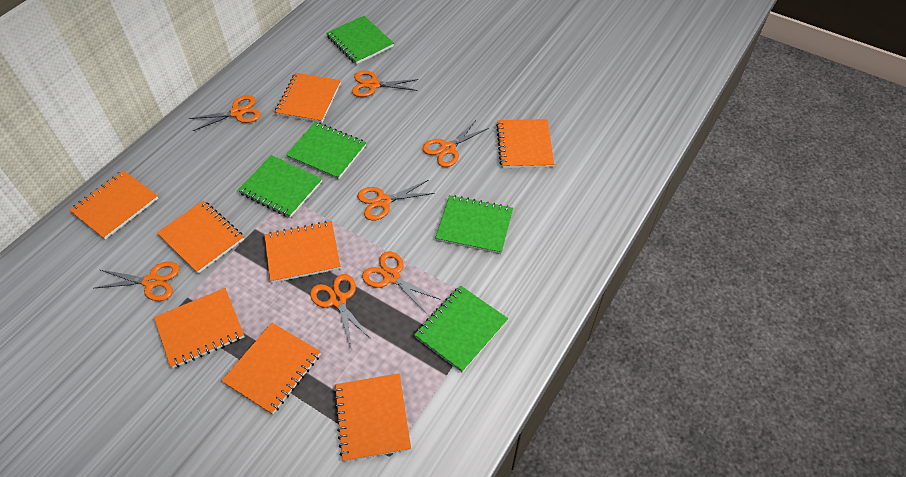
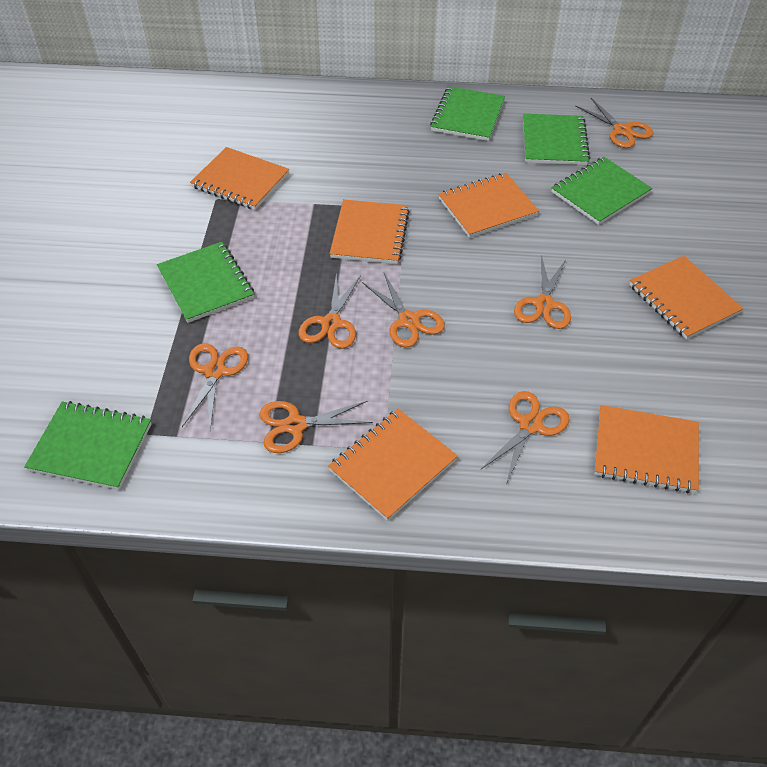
orange notebook: 8 -> 6

